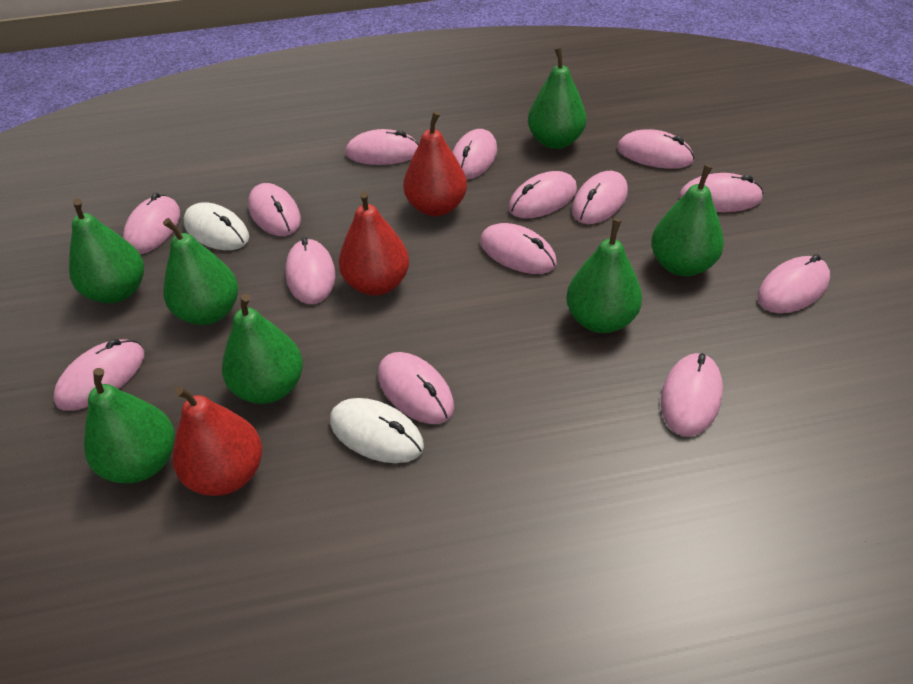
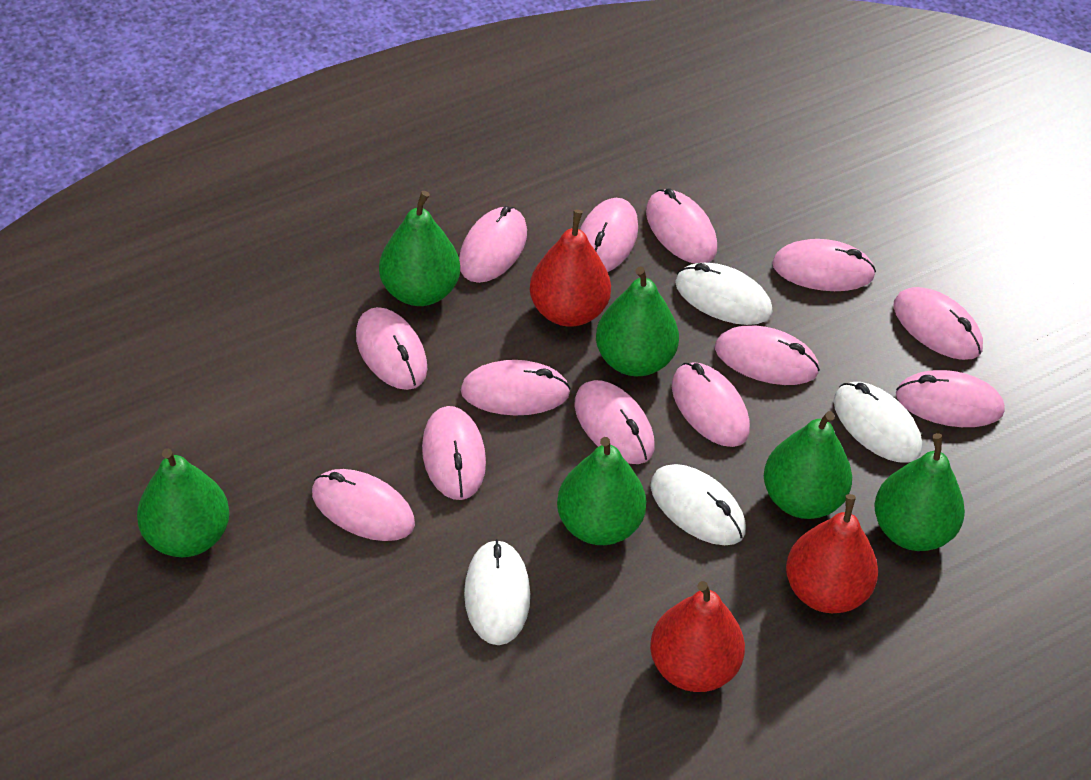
green pear: 7 -> 6
pink mouse: 14 -> 13
white mouse: 2 -> 4

